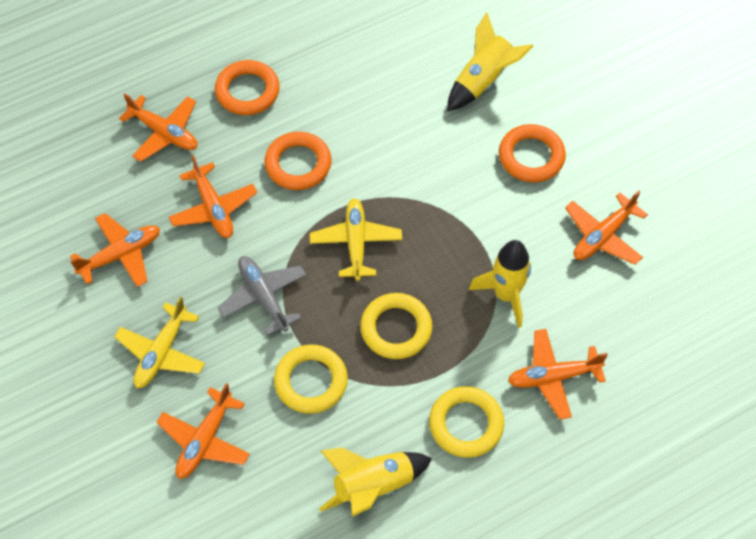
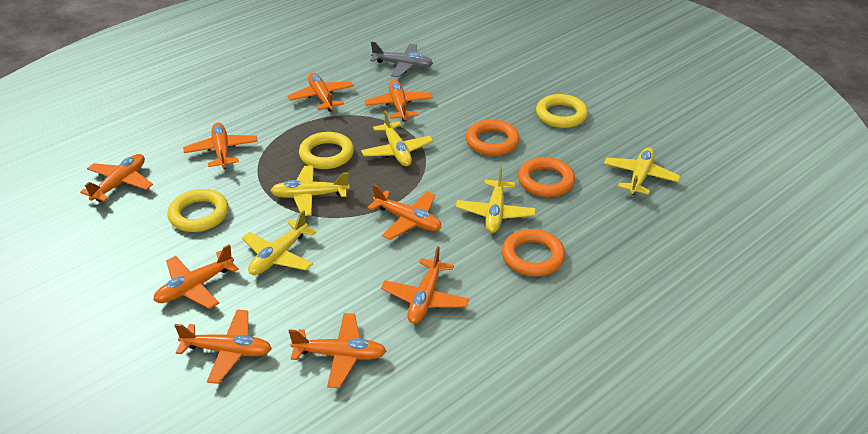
orange plane: 6 -> 9
yellow plane: 2 -> 5
yellow rocket: 3 -> 0

